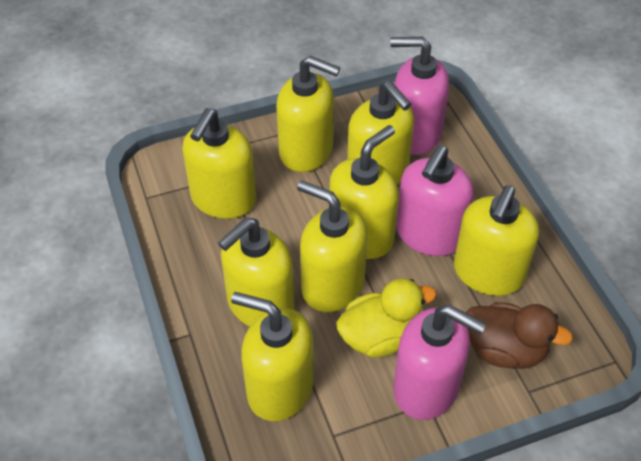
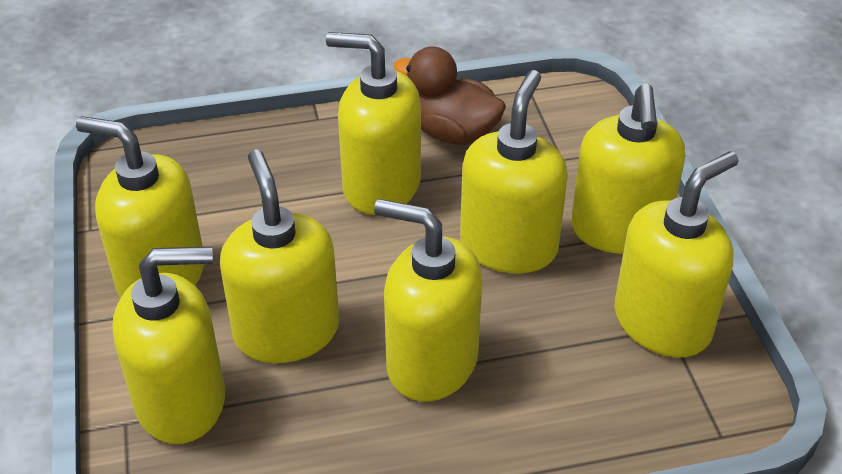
pink soap dispenser: 3 -> 0
yellow duck: 1 -> 0

